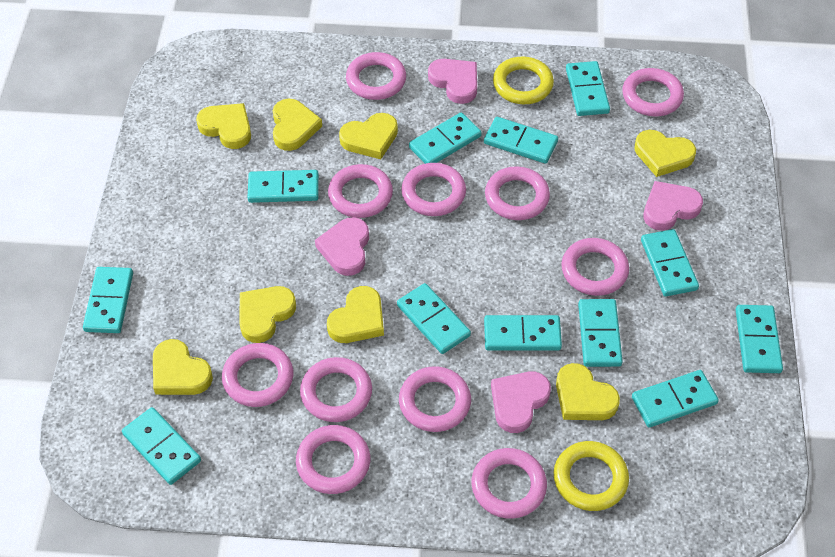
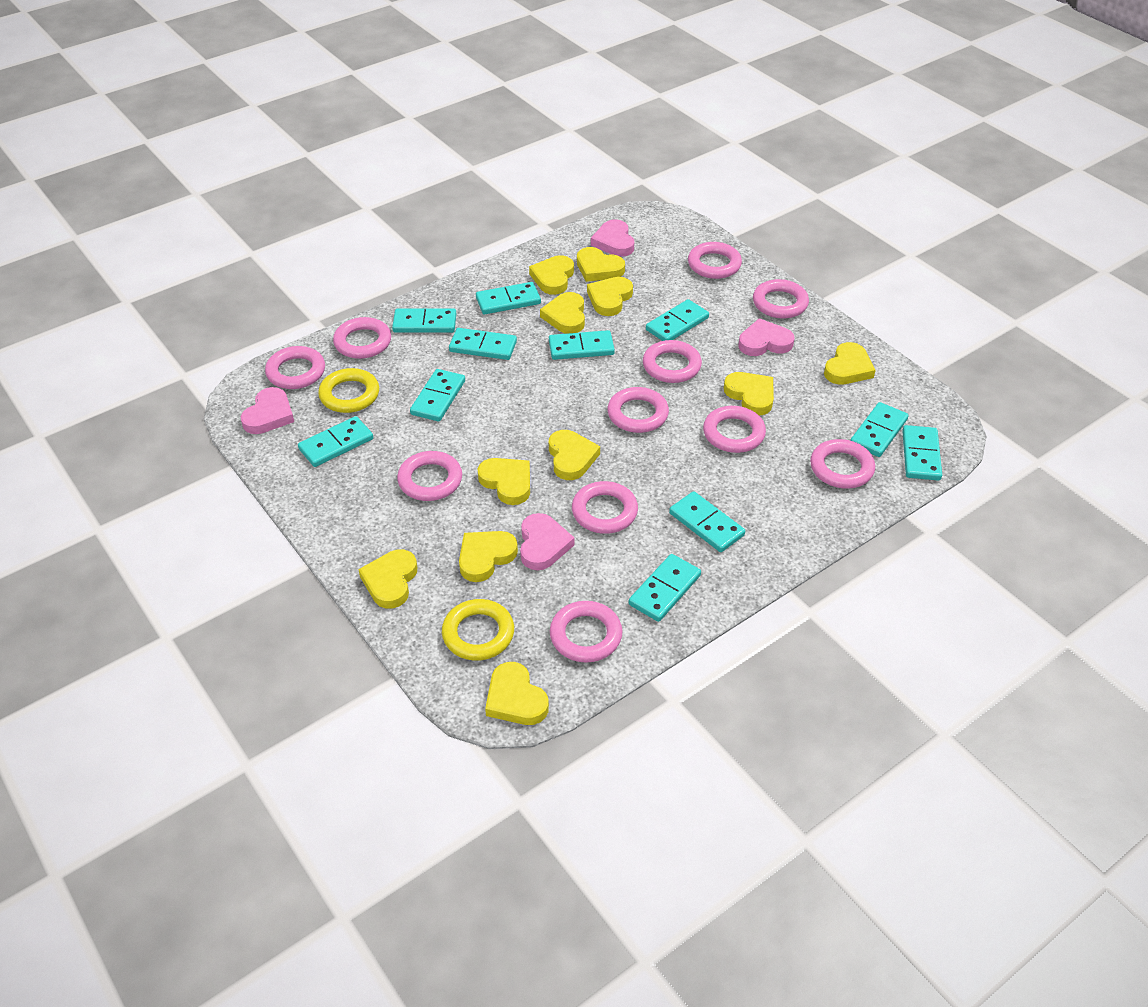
turquoise domino: 12 -> 11
yellow heart: 8 -> 11

